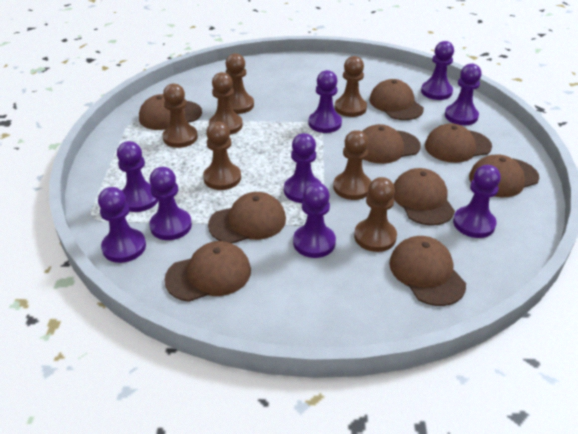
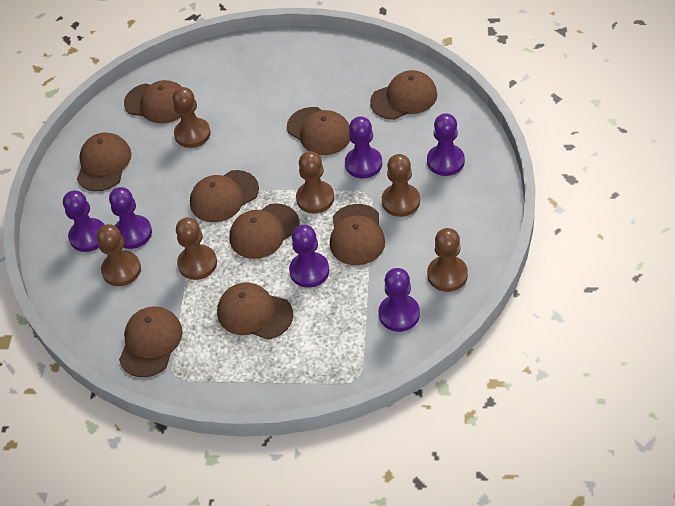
brown pawn: 7 -> 6
purple pawn: 9 -> 6

